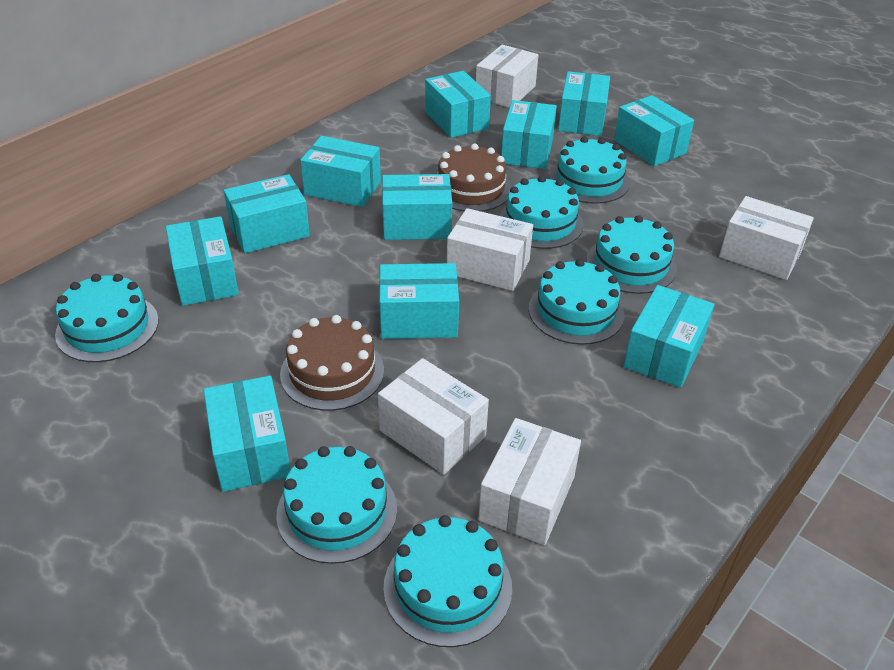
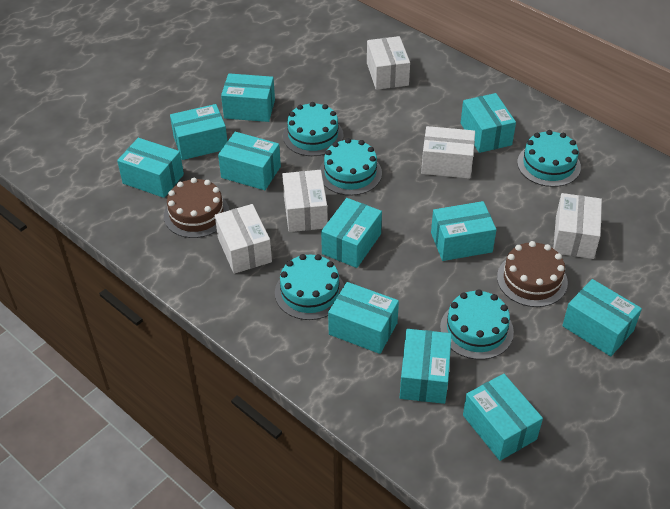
turquoise cake: 7 -> 5

